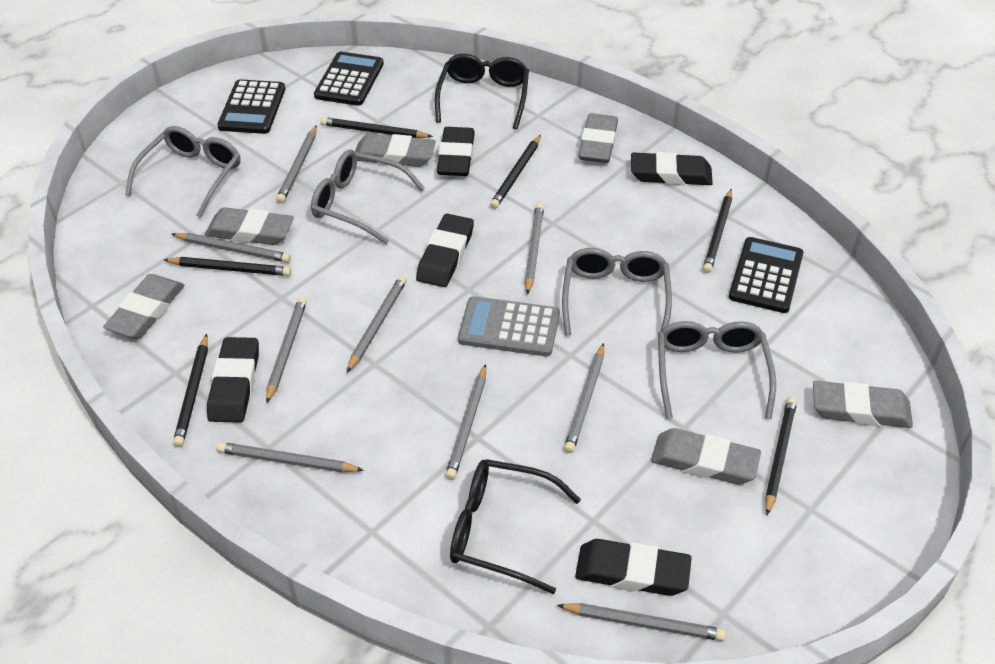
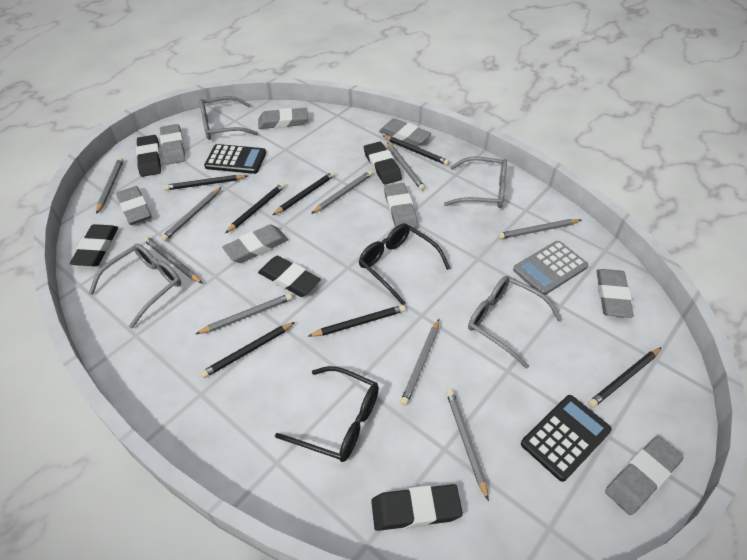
black calculator: 3 -> 2
black pencil: 6 -> 7
grey eraser: 6 -> 8

